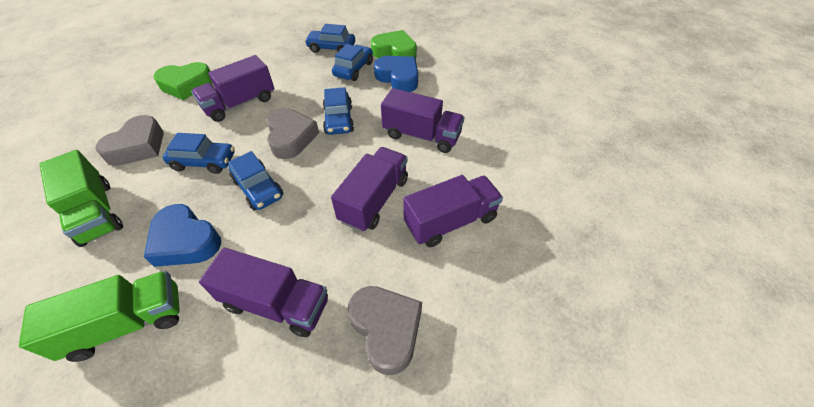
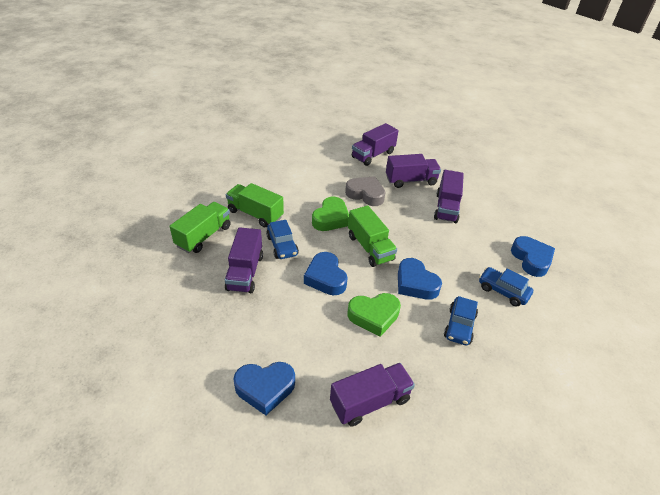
blue car: 5 -> 3
blue heart: 2 -> 4
green truck: 2 -> 3
grey heart: 3 -> 1

